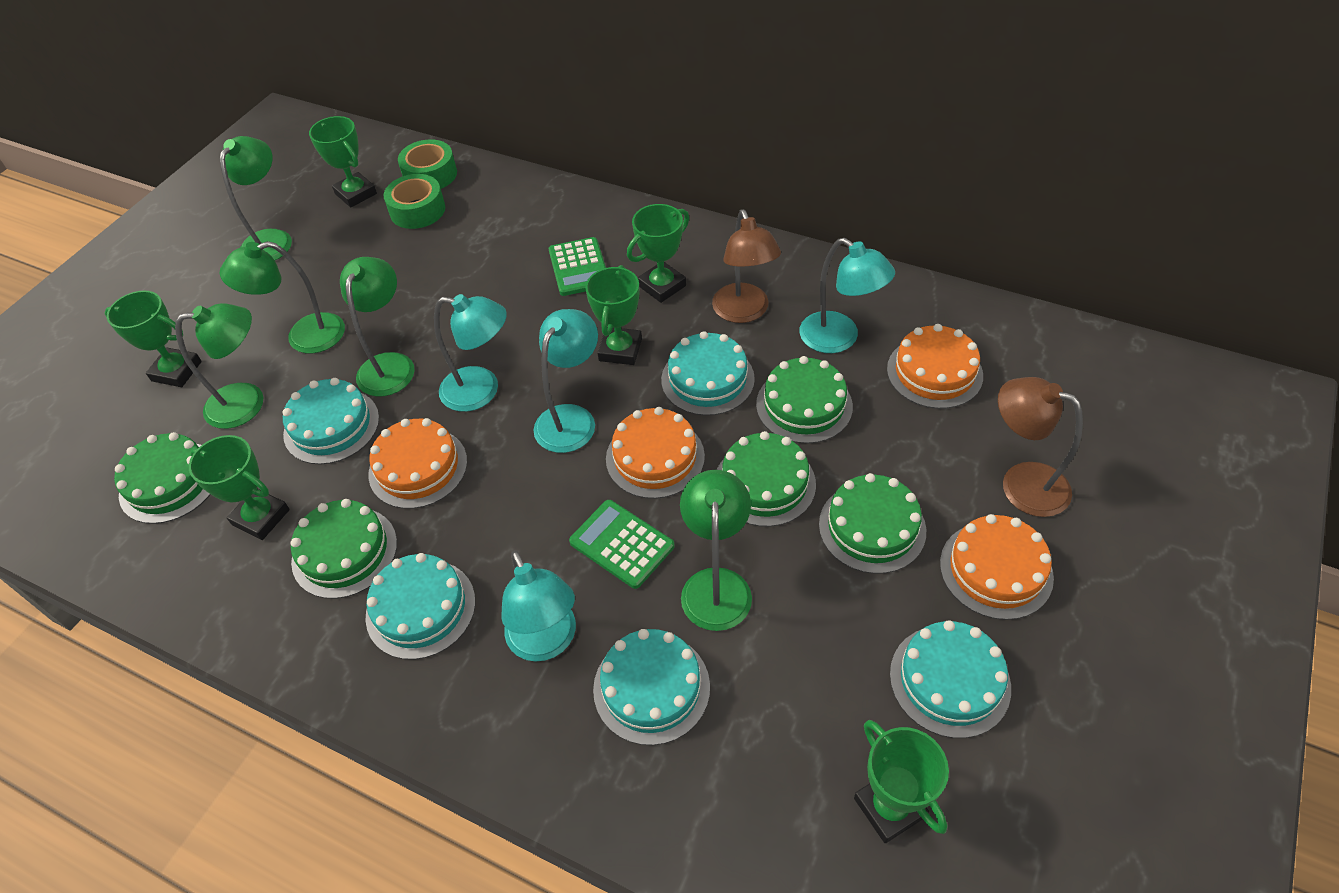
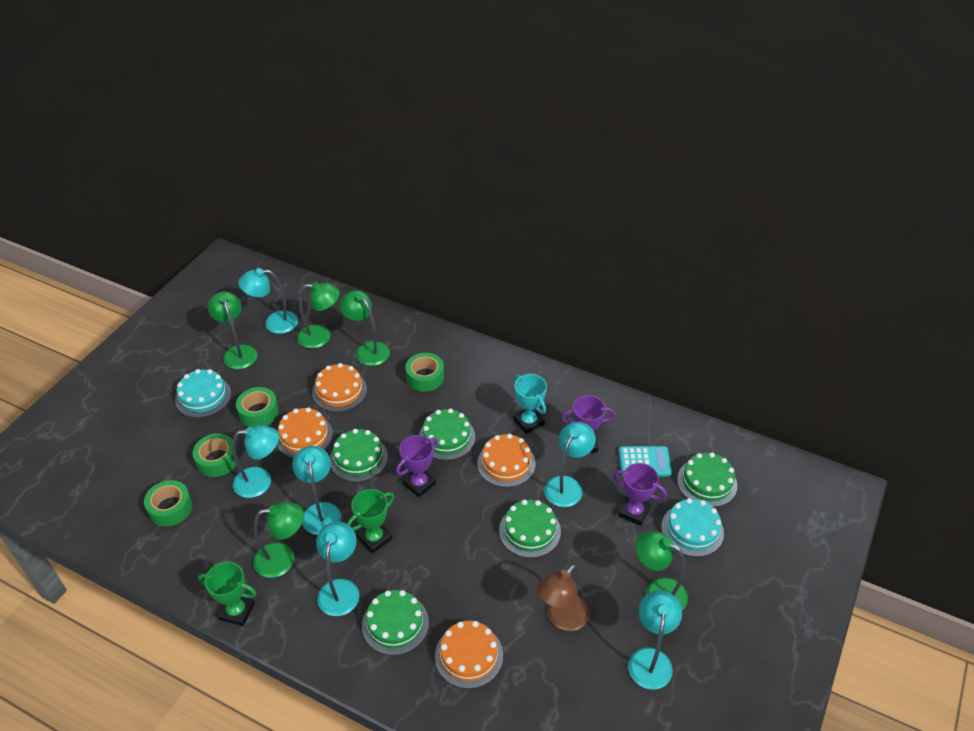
brown lamp: 2 -> 1
green calculator: 2 -> 0
green tape: 2 -> 4
green trophy: 6 -> 2
purple trophy: 0 -> 3
turquoise cake: 5 -> 2
turquoise calculator: 0 -> 1
turquoise lamp: 4 -> 6
turquoise trophy: 0 -> 1

